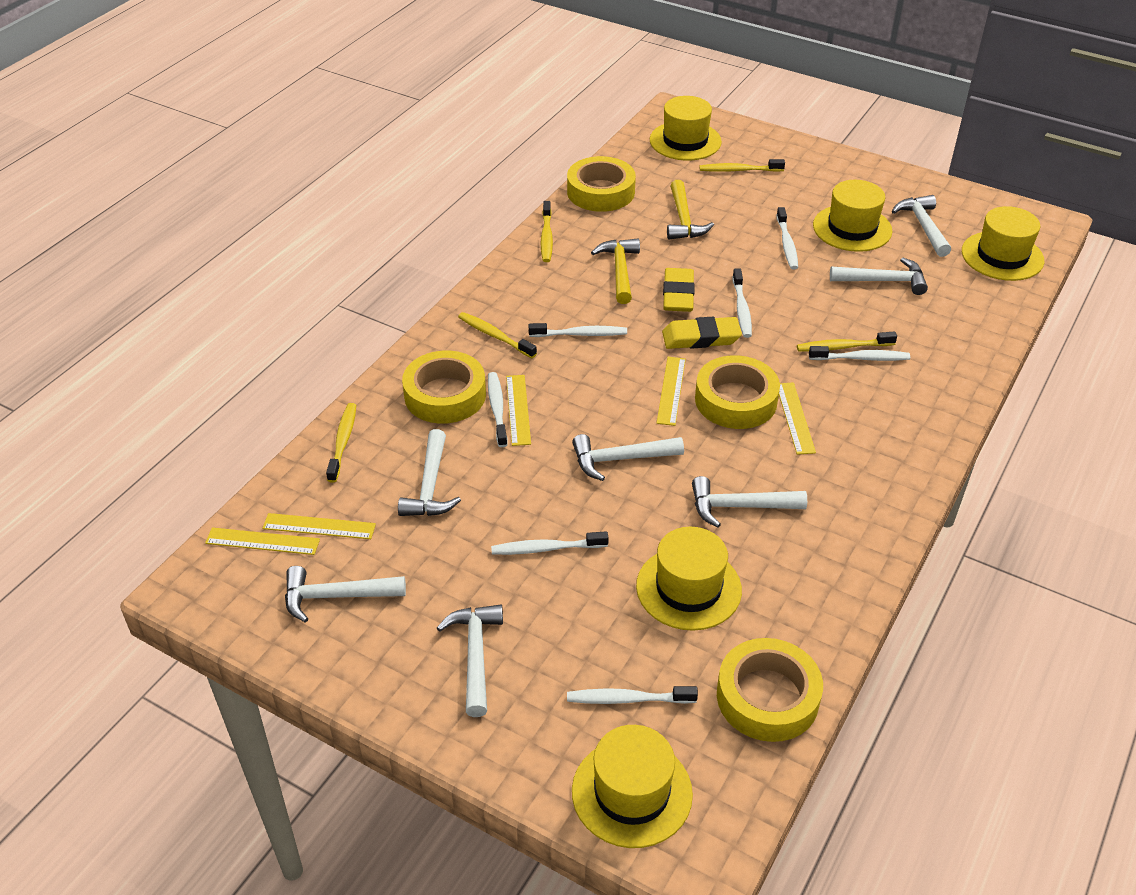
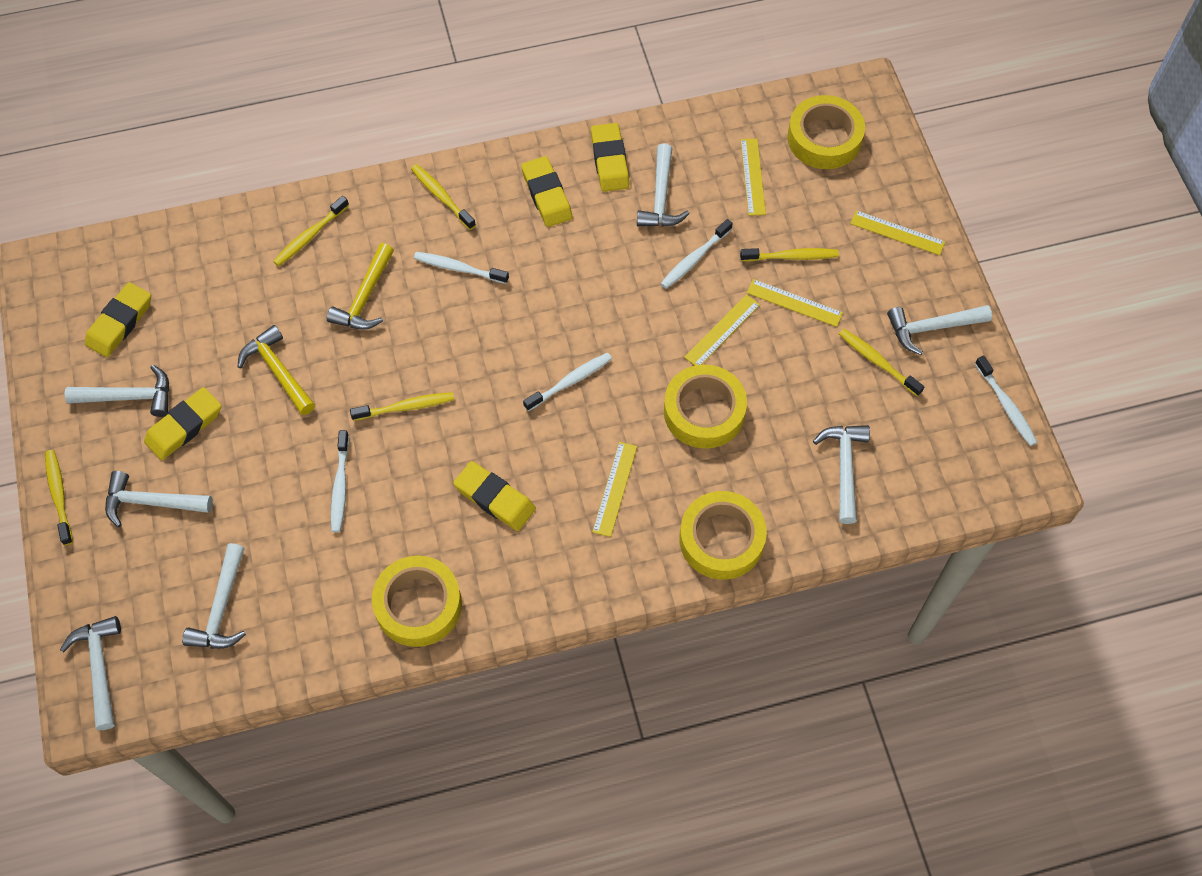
white toothbrush: 7 -> 5
yellow eraser: 2 -> 5
yellow hat: 5 -> 0
yellow toothbrush: 5 -> 6

